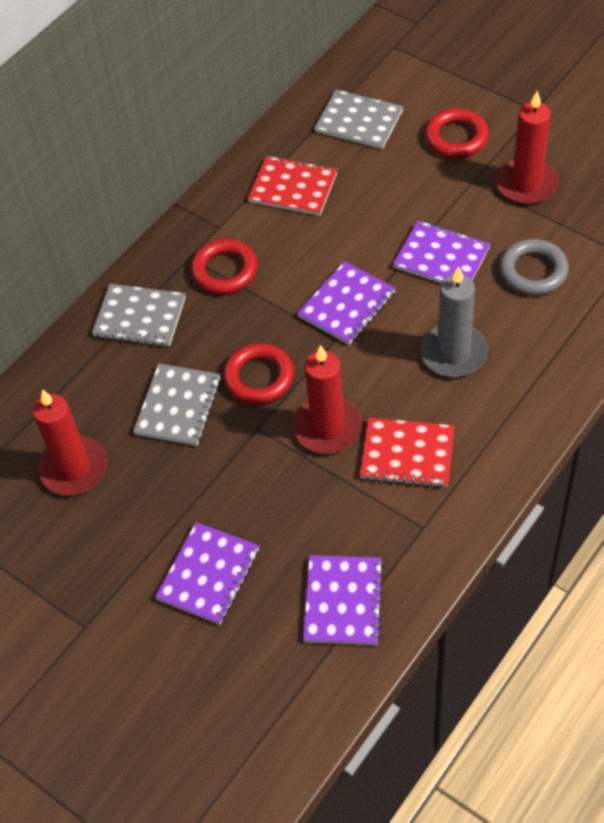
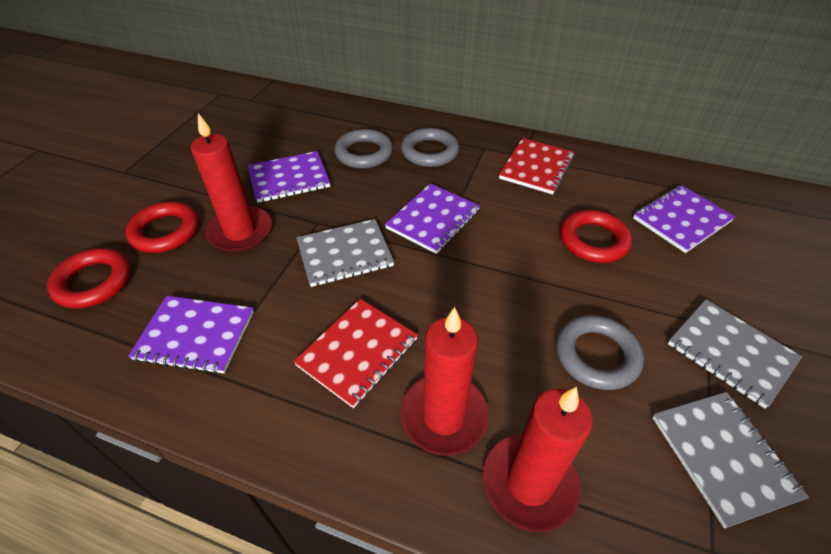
grey candle: 1 -> 0
grey ring: 1 -> 3

